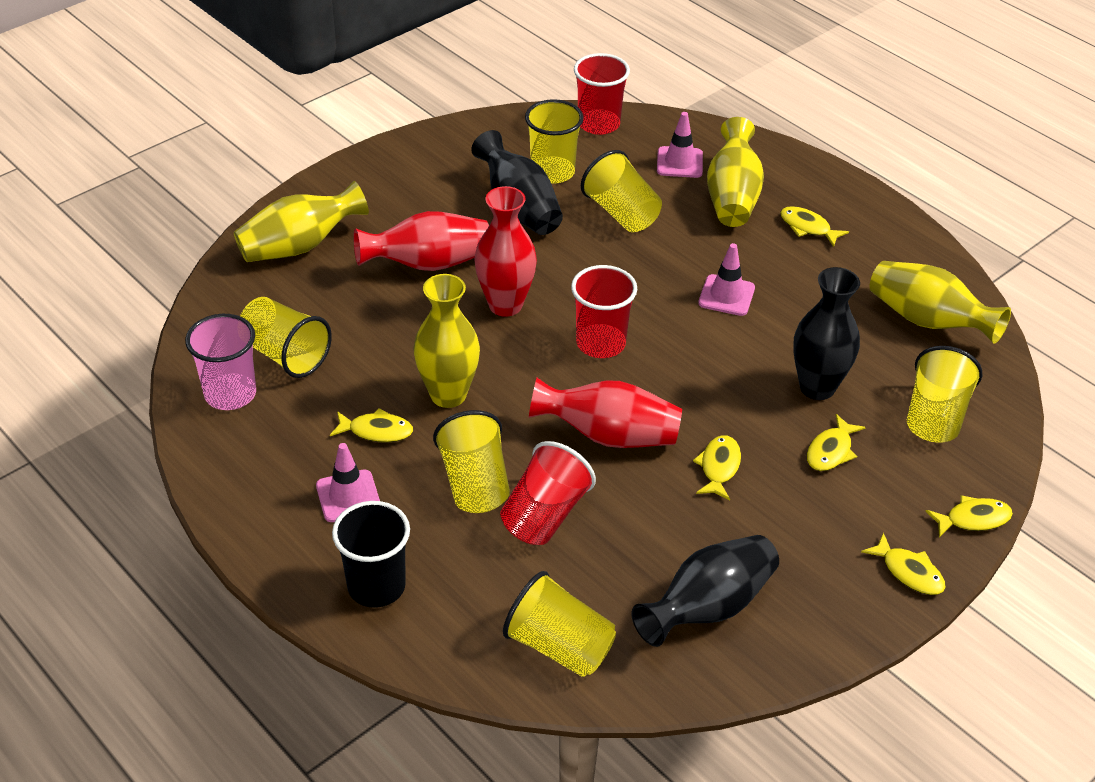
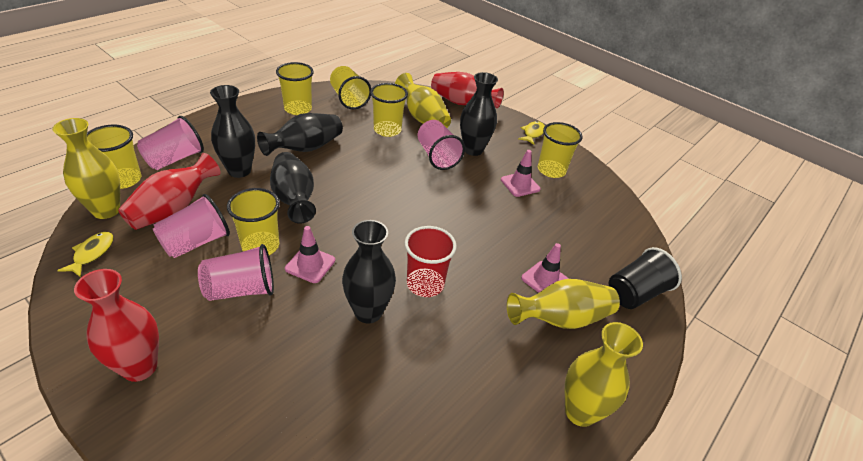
black vase: 3 -> 5
pink cup: 1 -> 4
red cup: 3 -> 1
yellow fish: 6 -> 2

